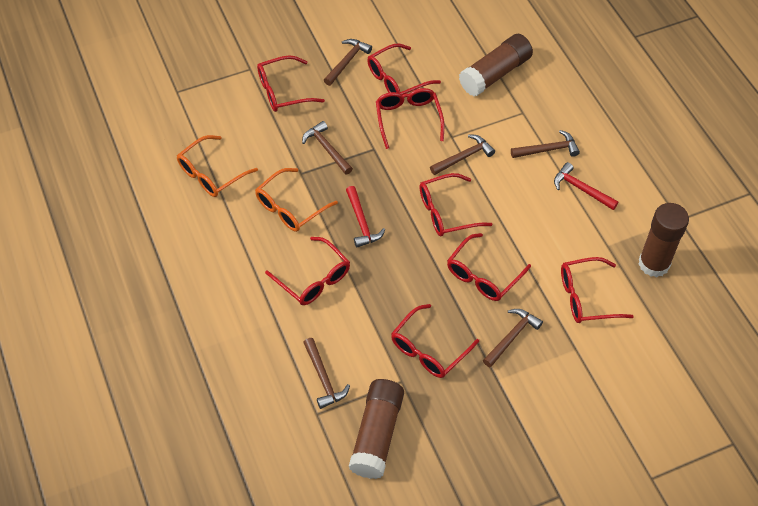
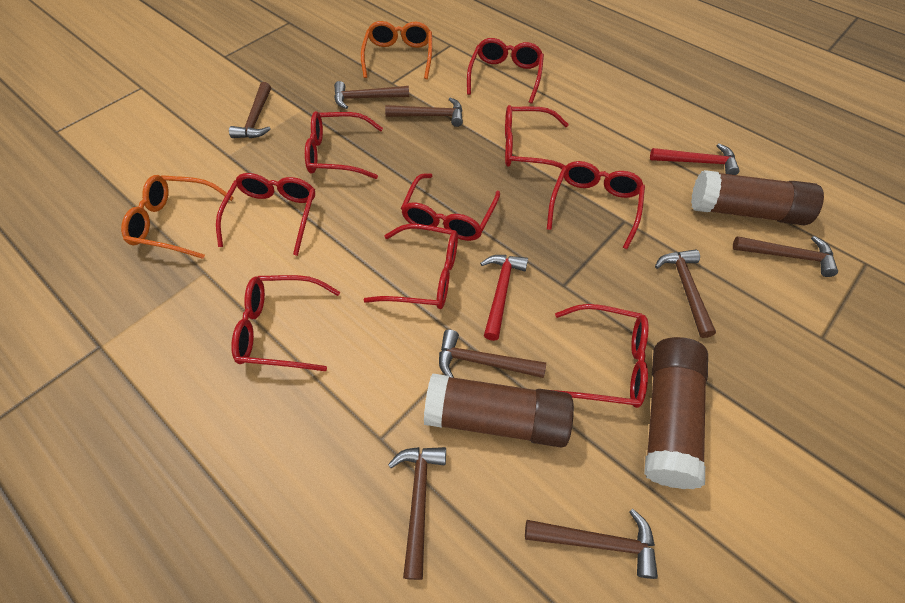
brown hammer: 6 -> 8
red glasses: 8 -> 9

